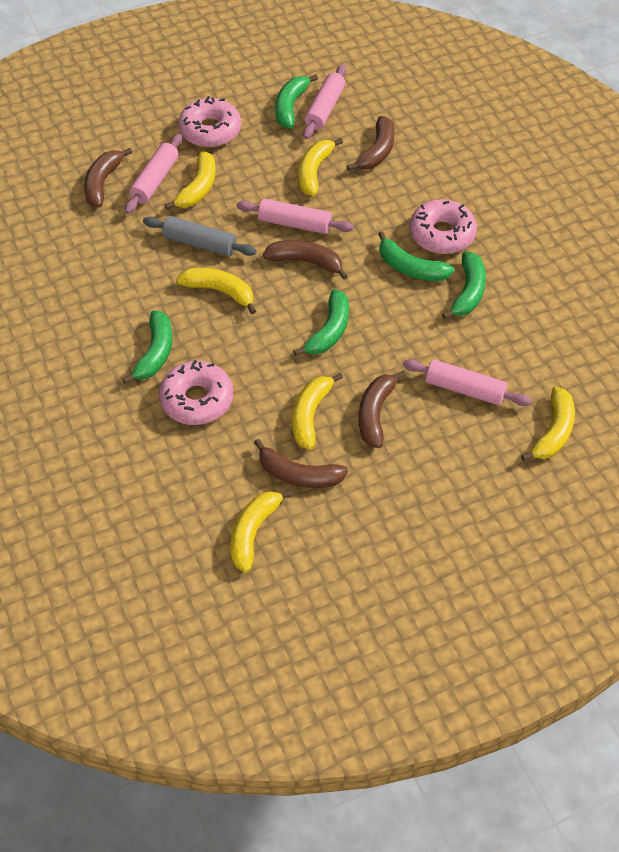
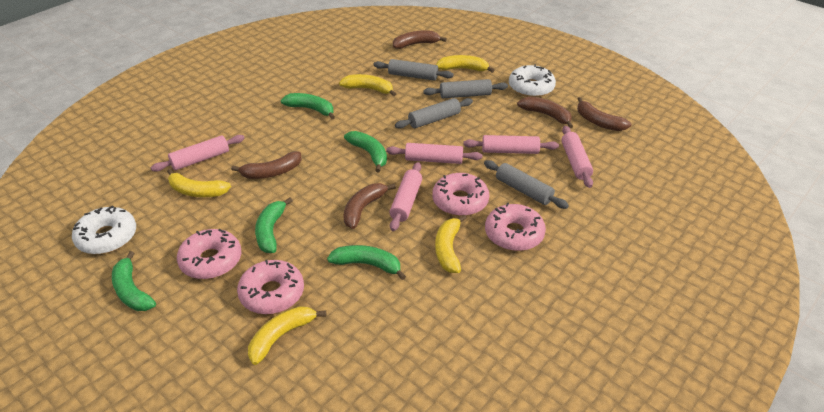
grey rolling pin: 1 -> 4
pink donut: 3 -> 4
pink rolling pin: 4 -> 5
white donut: 0 -> 2
yellow banana: 6 -> 5

